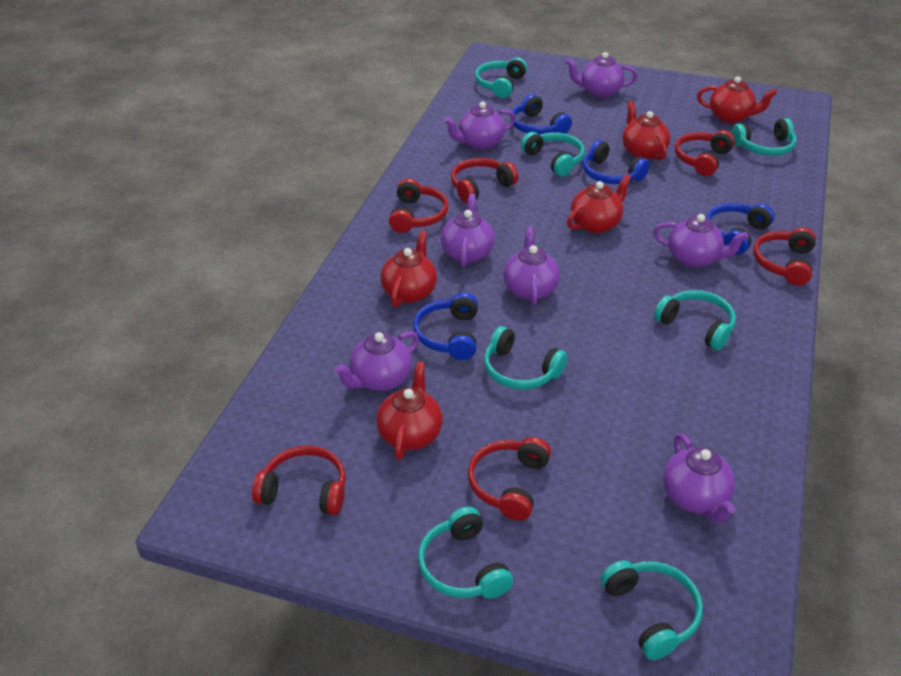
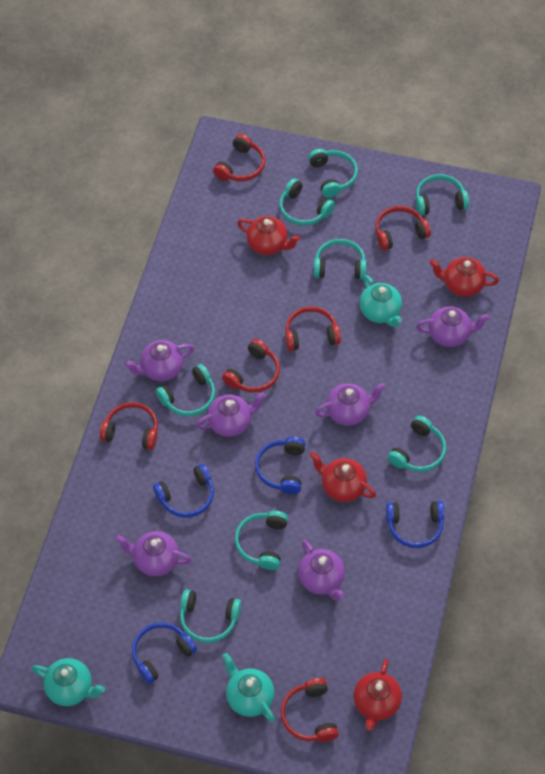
purple teapot: 7 -> 6
red teapot: 5 -> 4
turquoise headphones: 7 -> 8
turquoise teapot: 0 -> 3

